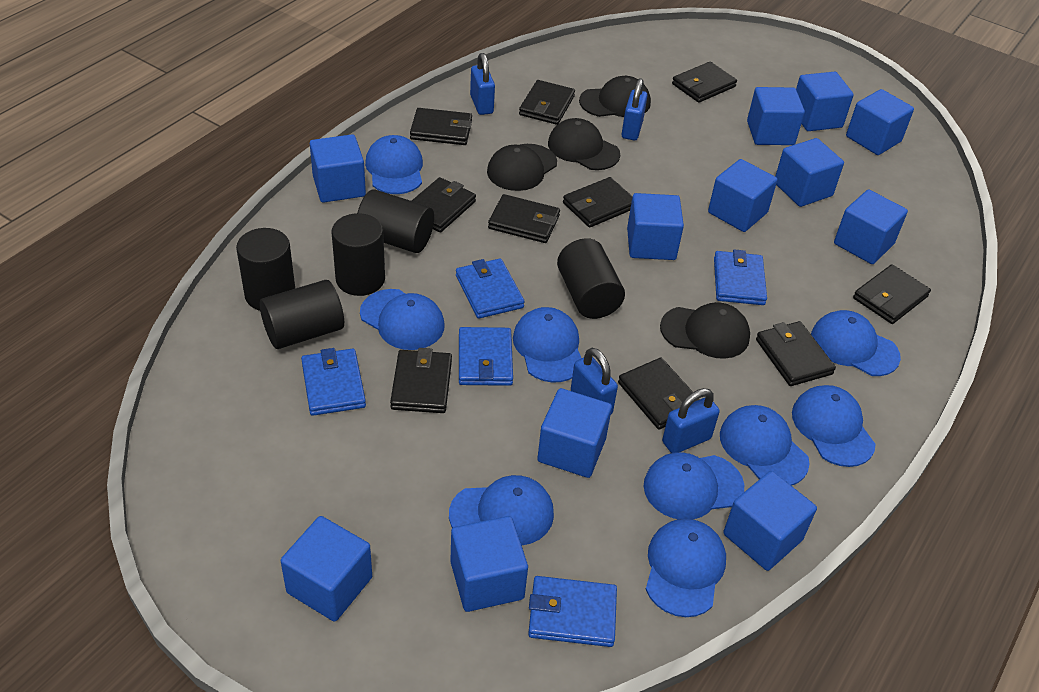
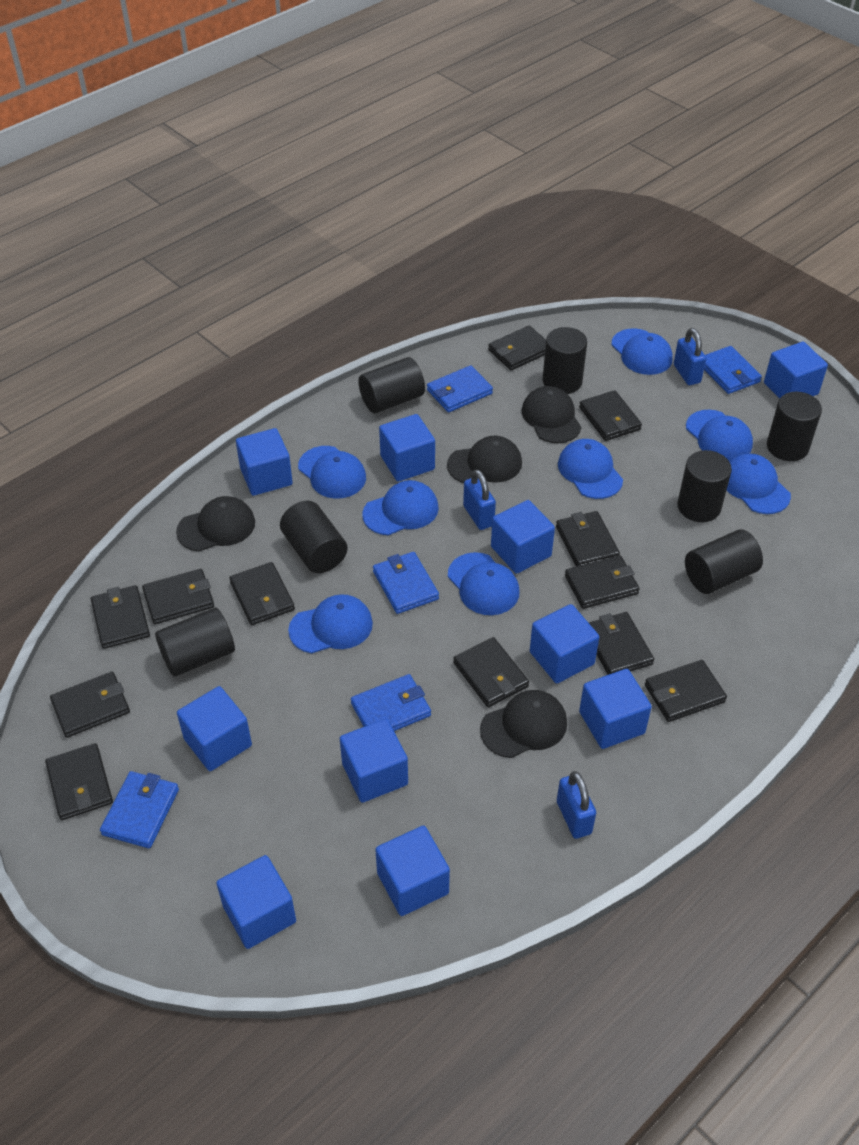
black cylinder: 5 -> 7
black wallet: 10 -> 12
blue cap: 9 -> 8
blue cube: 12 -> 10
blue padlock: 4 -> 3

